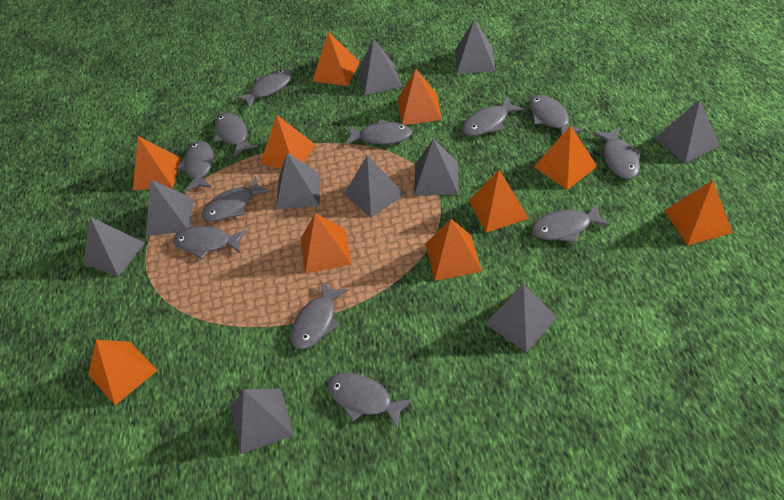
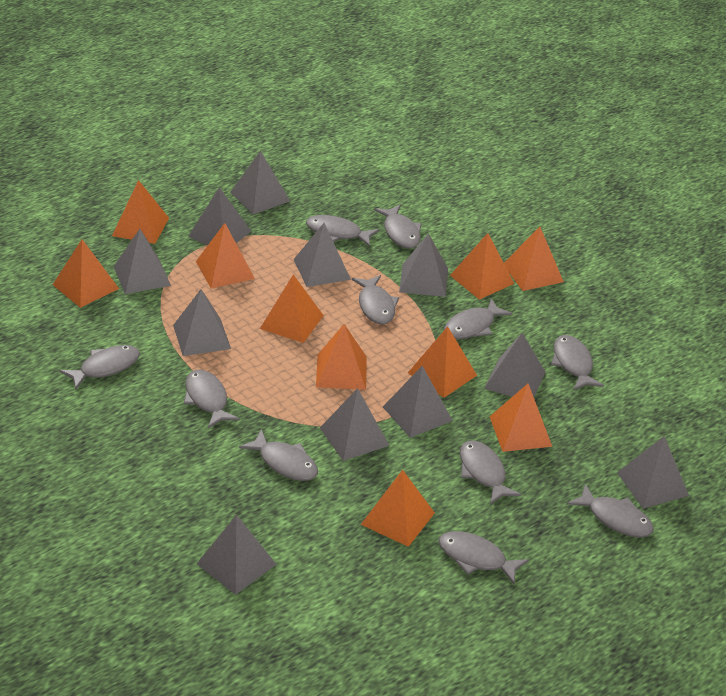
grey fish: 12 -> 11
grey pyramid: 10 -> 11

